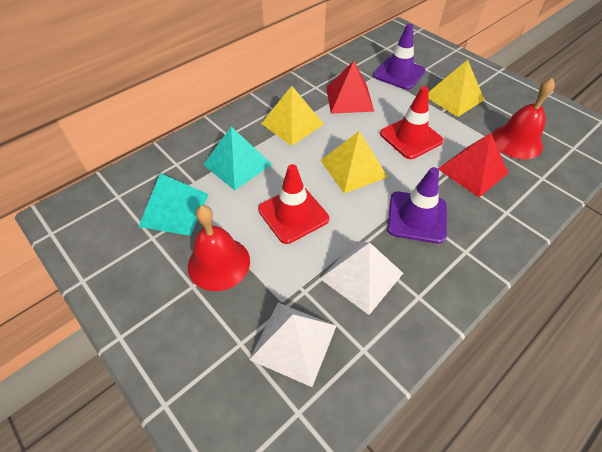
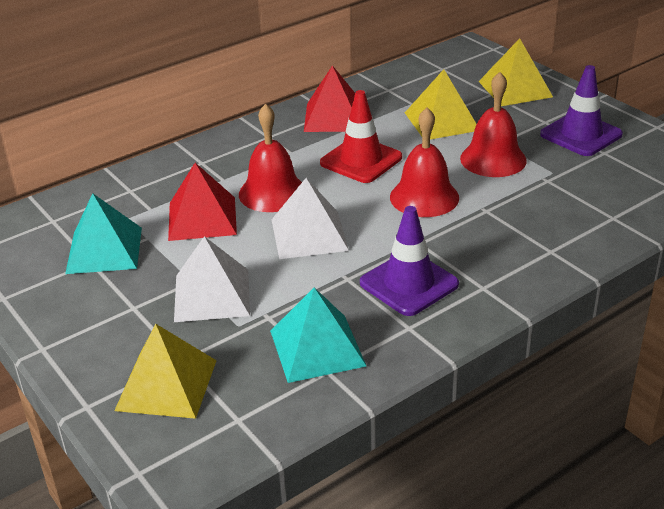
red bell: 2 -> 3
red traffic cone: 2 -> 1

